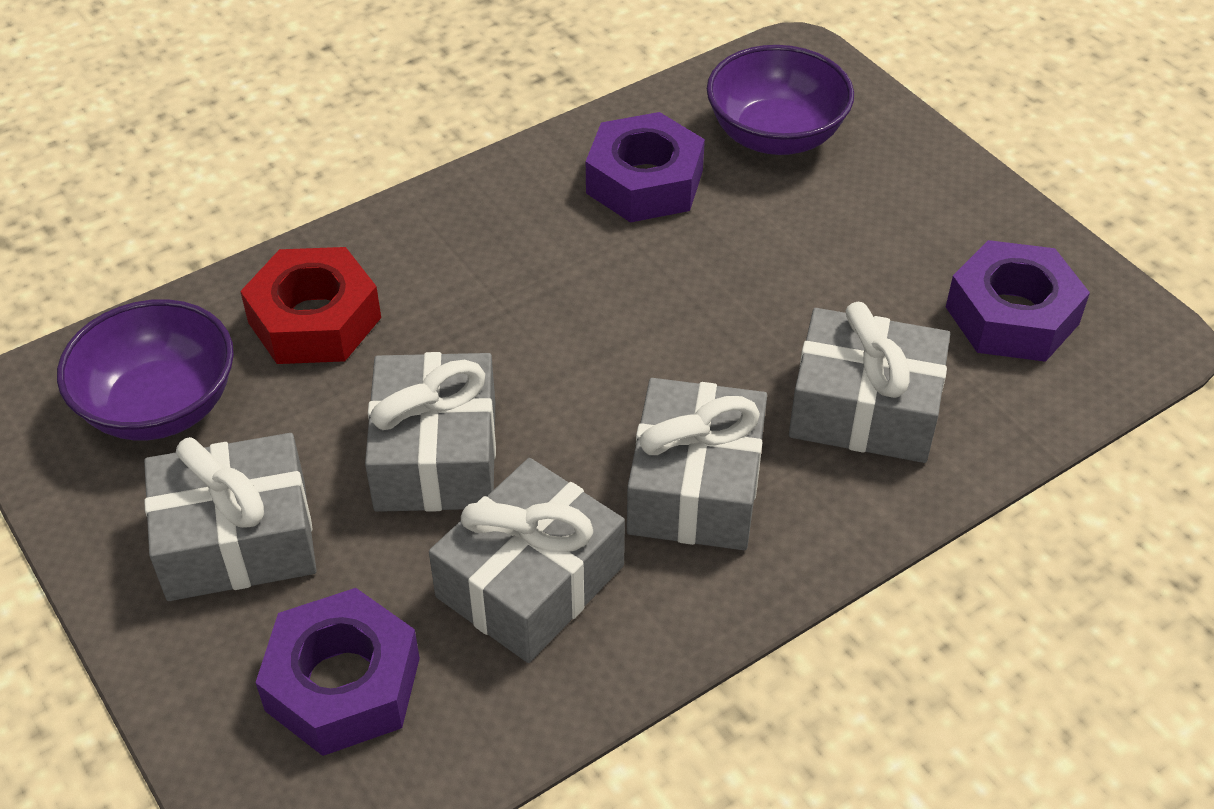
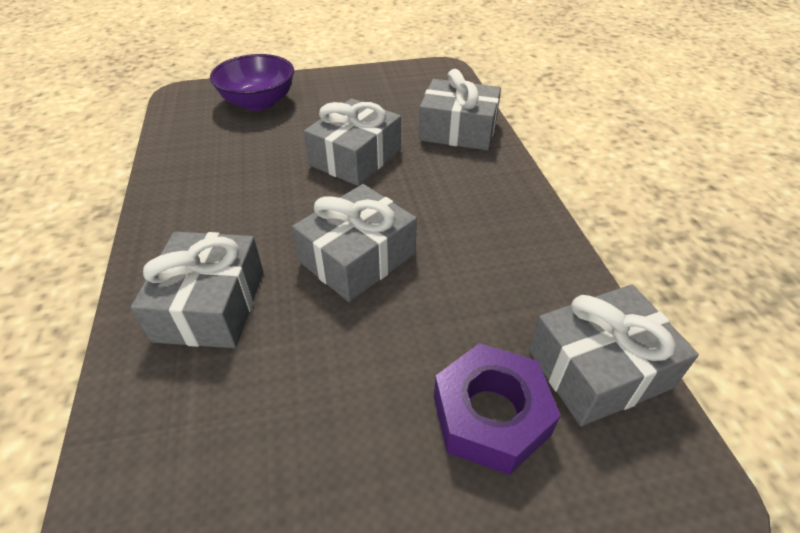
purple bowl: 2 -> 1
purple nut: 3 -> 1
red nut: 1 -> 0

